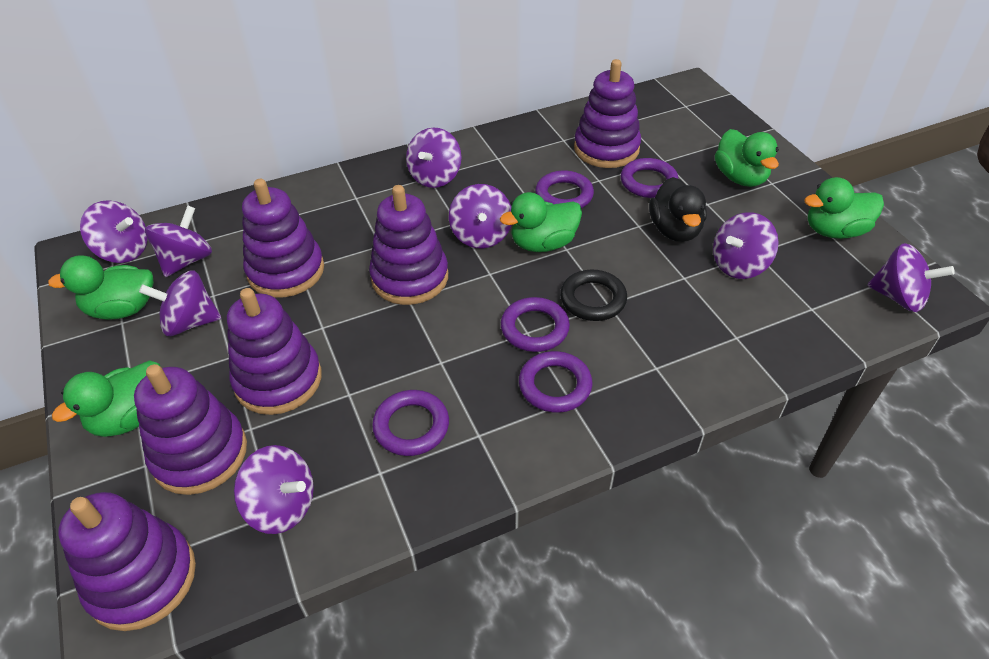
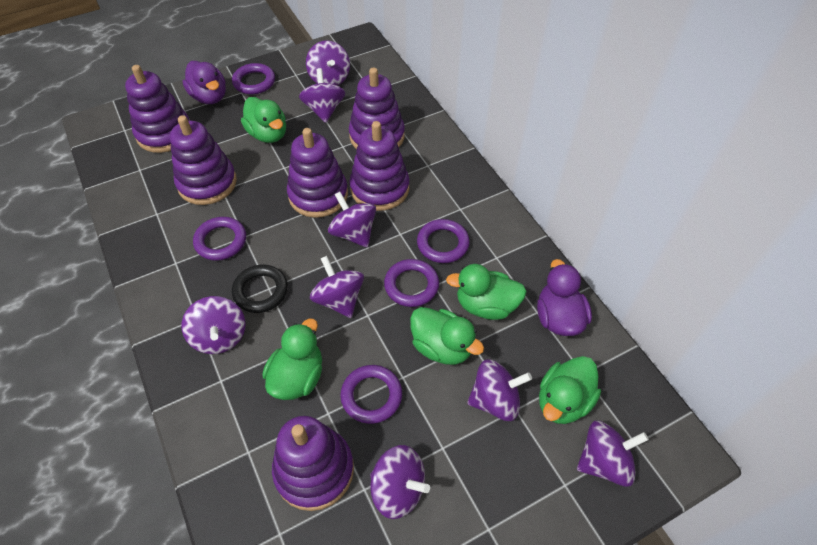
black duck: 1 -> 0
purple duck: 0 -> 2

